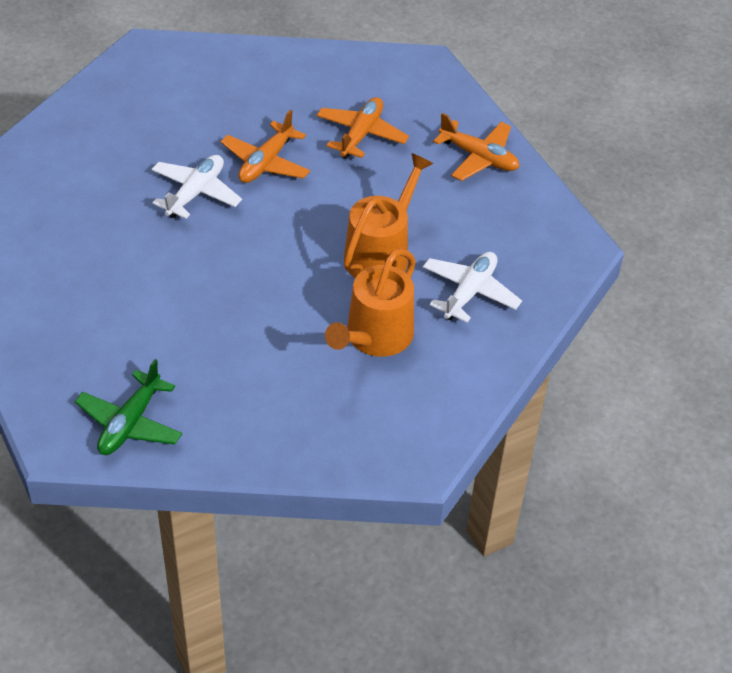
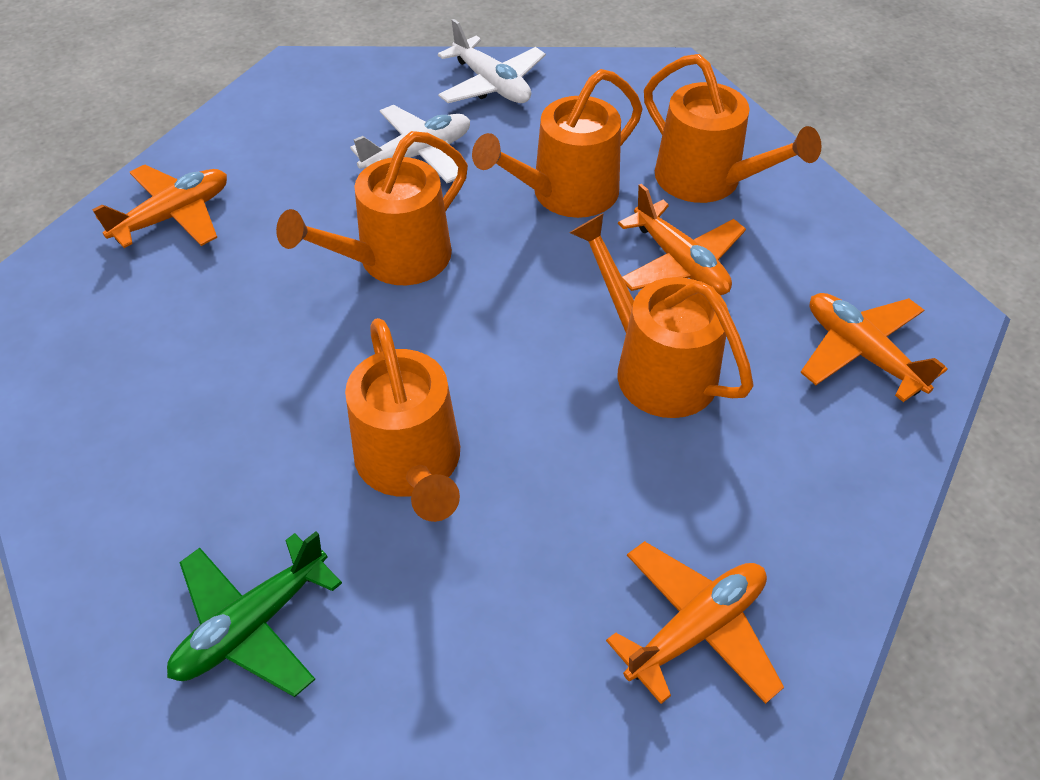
orange plane: 3 -> 4
orange watering can: 2 -> 5

